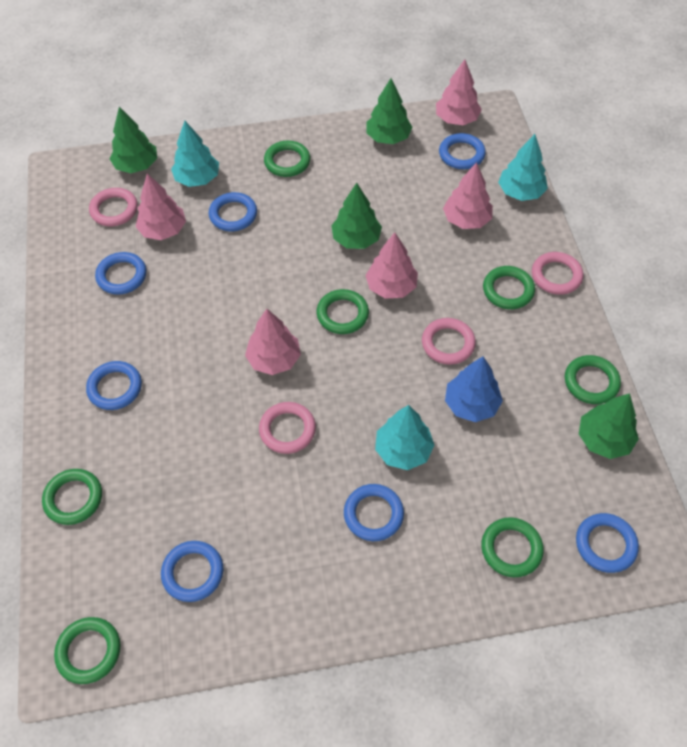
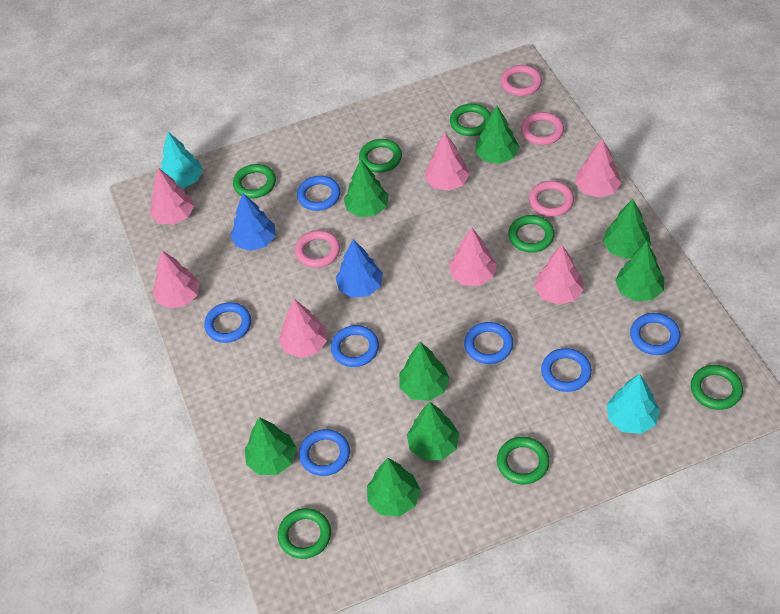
blue tree: 1 -> 2
green tree: 4 -> 8
pink tree: 5 -> 7
turquoise tree: 3 -> 2

